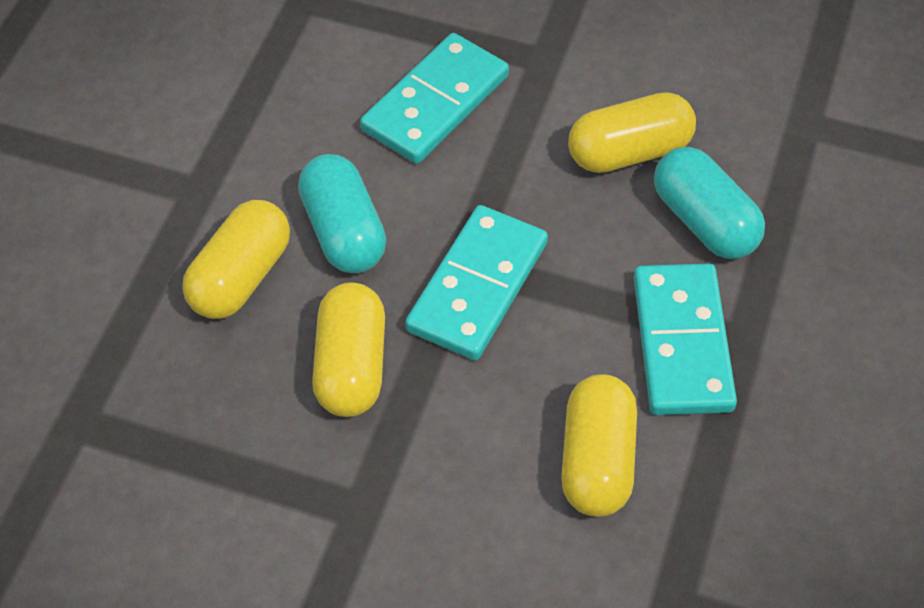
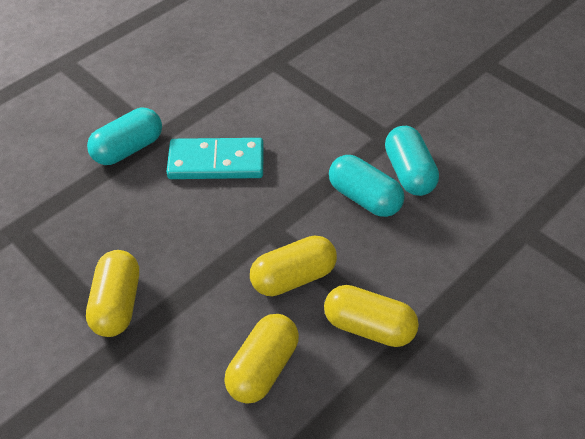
turquoise capsule: 2 -> 3
turquoise domino: 3 -> 1

